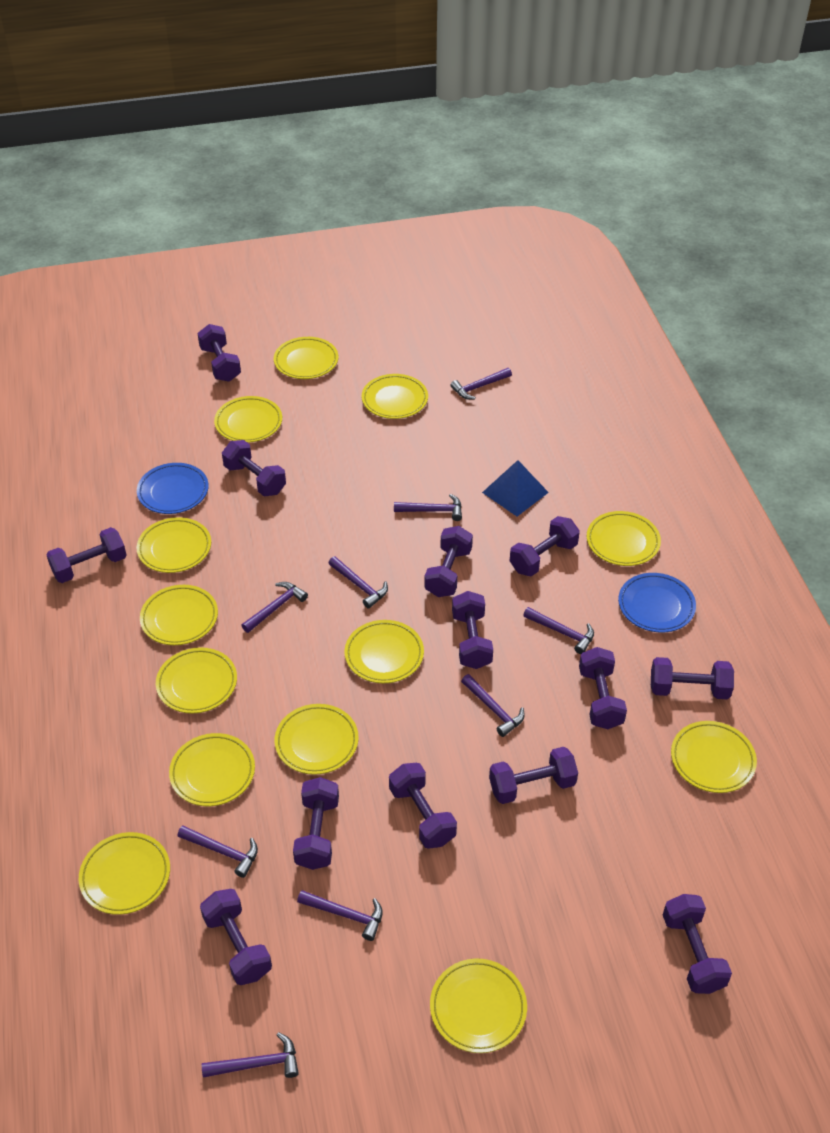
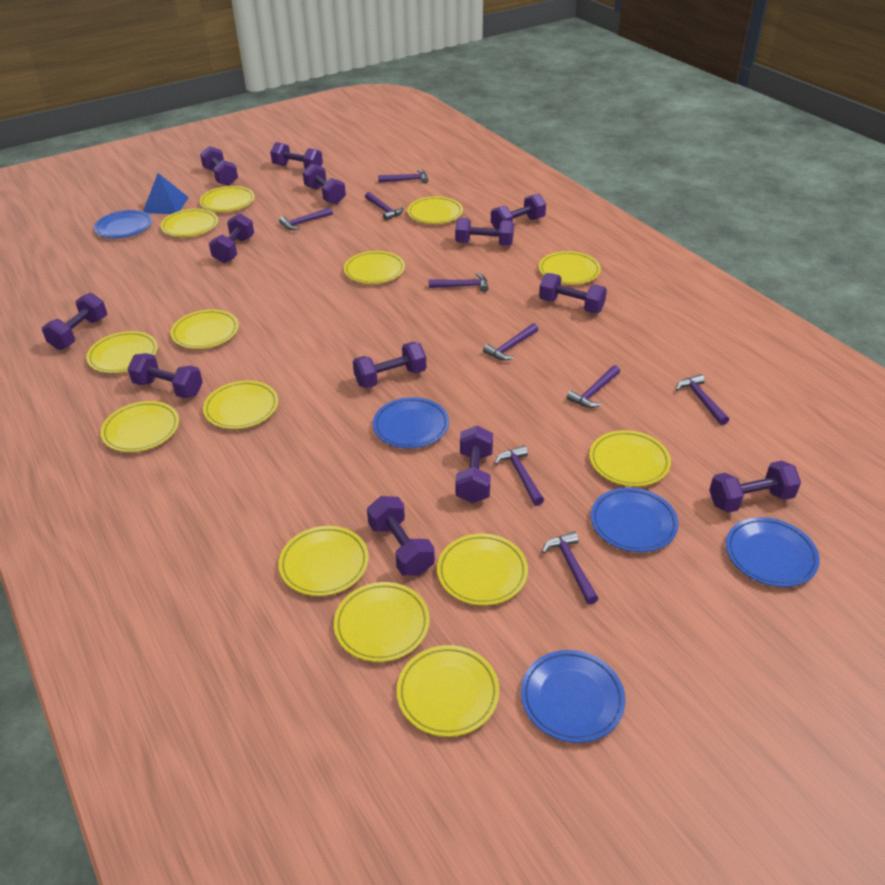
blue plate: 2 -> 5
yellow plate: 13 -> 14

